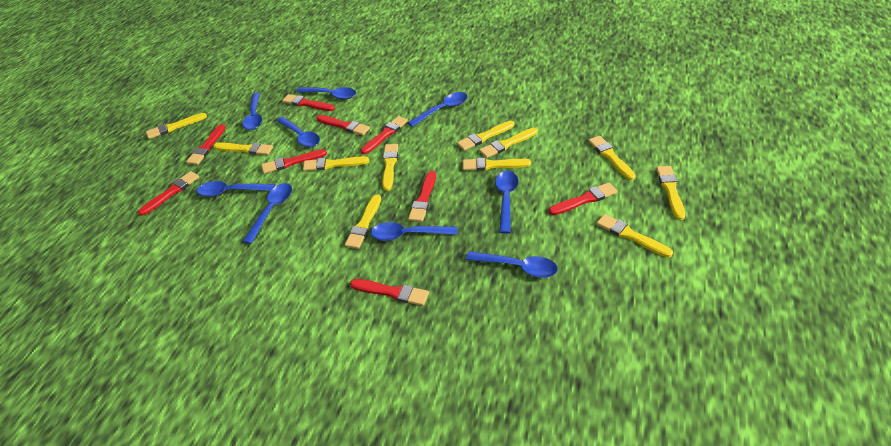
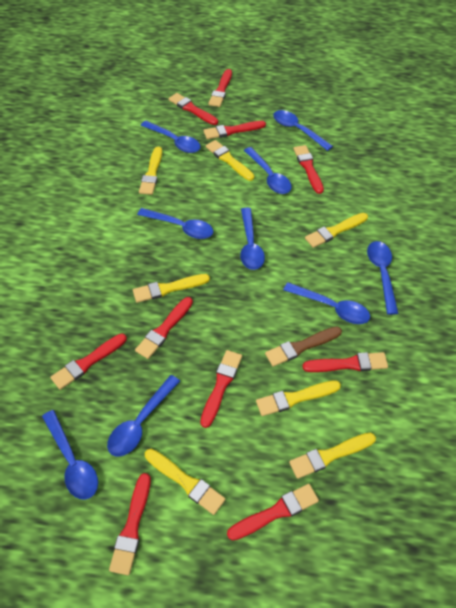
brown brush: 0 -> 1
red brush: 9 -> 10
yellow brush: 11 -> 7

